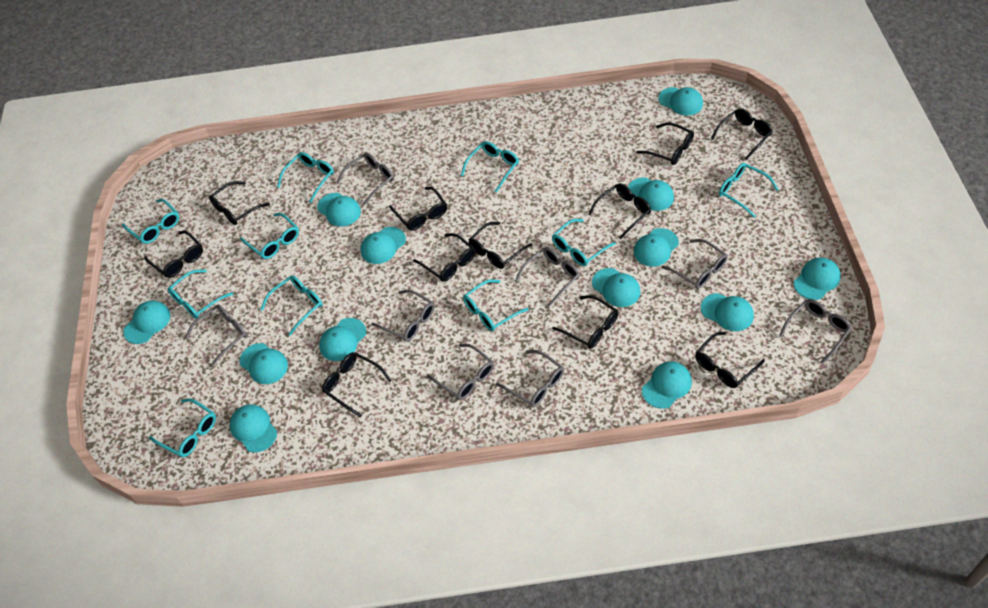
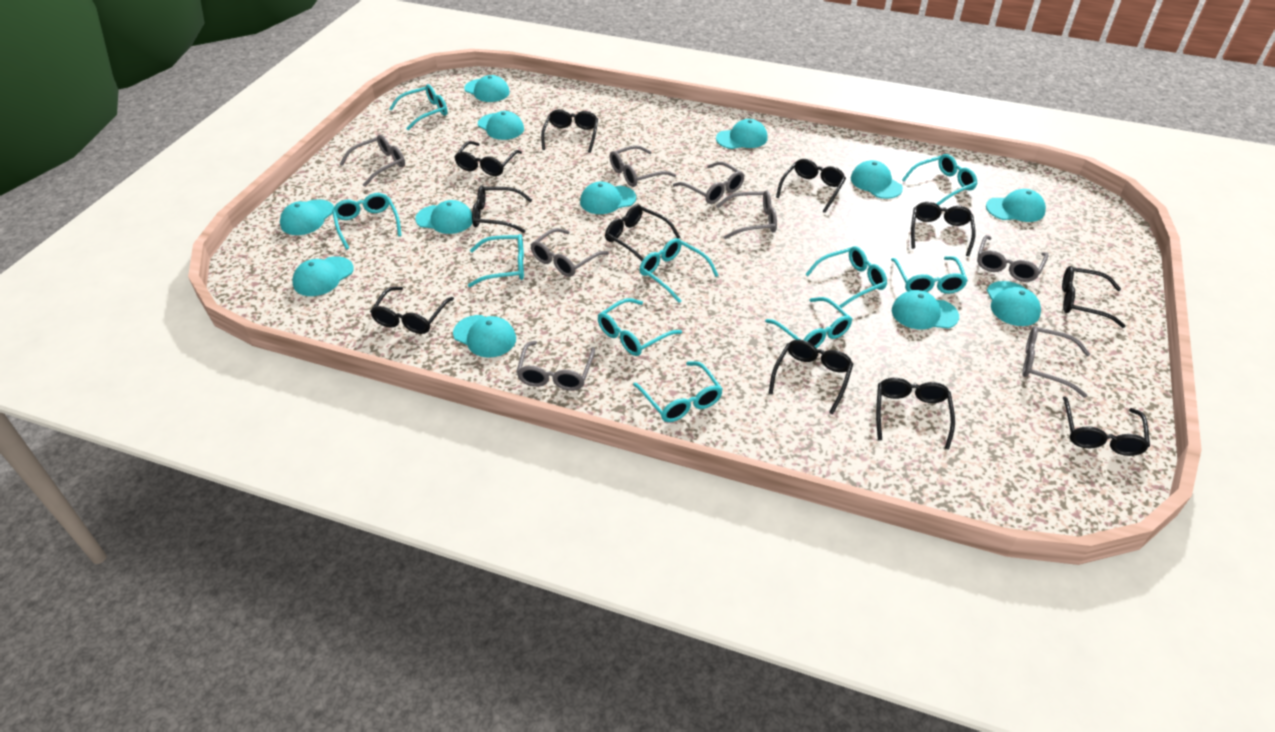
turquoise cap: 13 -> 12

